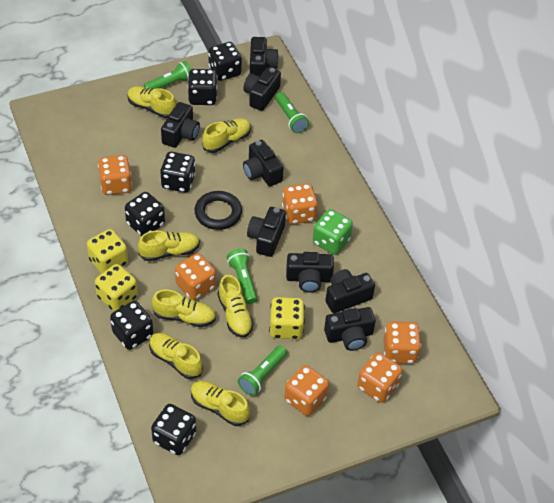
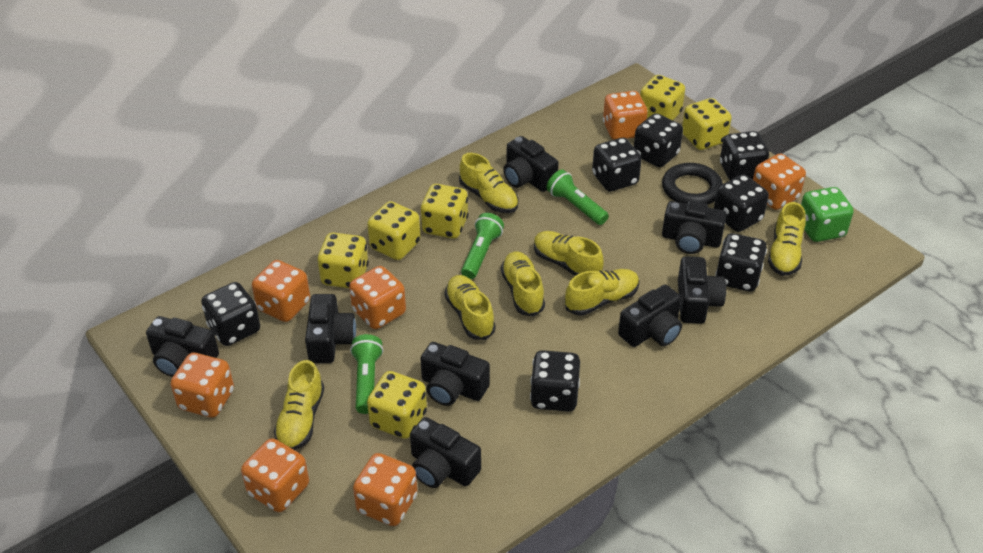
black dice: 6 -> 7
green flashlight: 4 -> 3
orange dice: 6 -> 7
yellow dice: 3 -> 6

